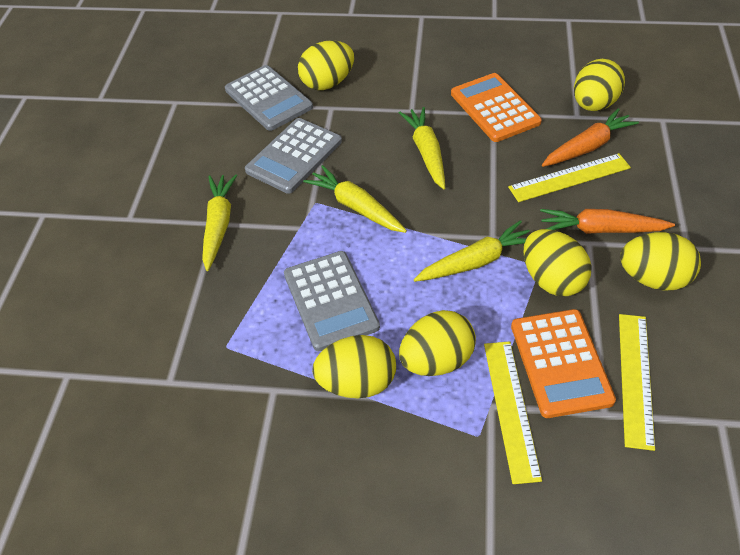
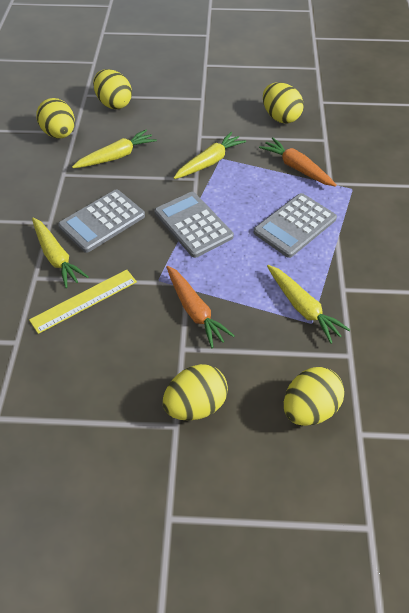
orange calculator: 2 -> 0
yellow egg: 6 -> 5
yellow ruler: 3 -> 1

